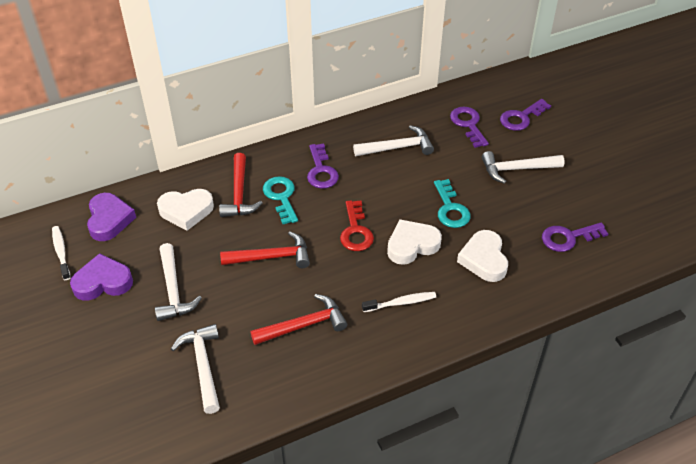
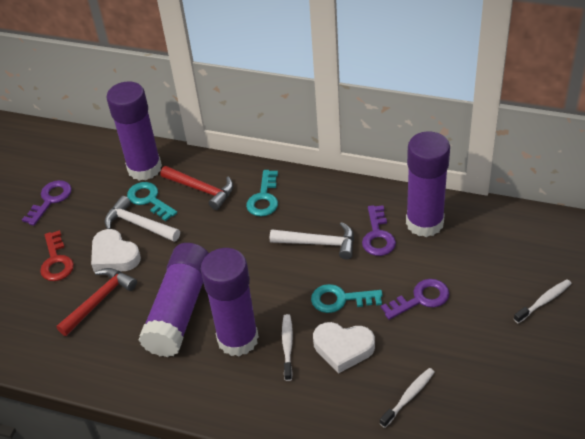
purple glue stick: 0 -> 4
purple heart: 2 -> 0
purple key: 4 -> 3
red hammer: 3 -> 2
turquoise key: 2 -> 3
white hammer: 4 -> 2
white heart: 3 -> 2
white toothbrush: 2 -> 3

